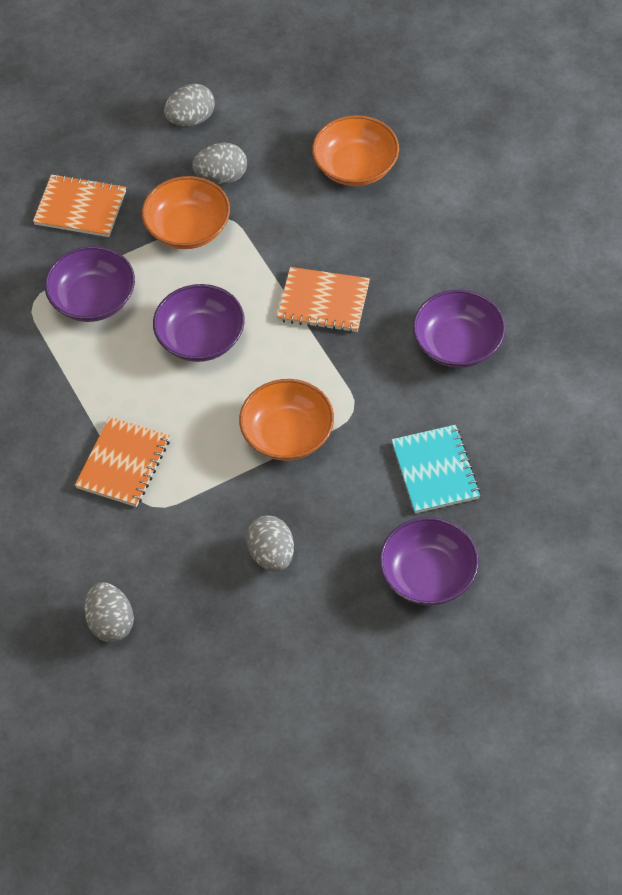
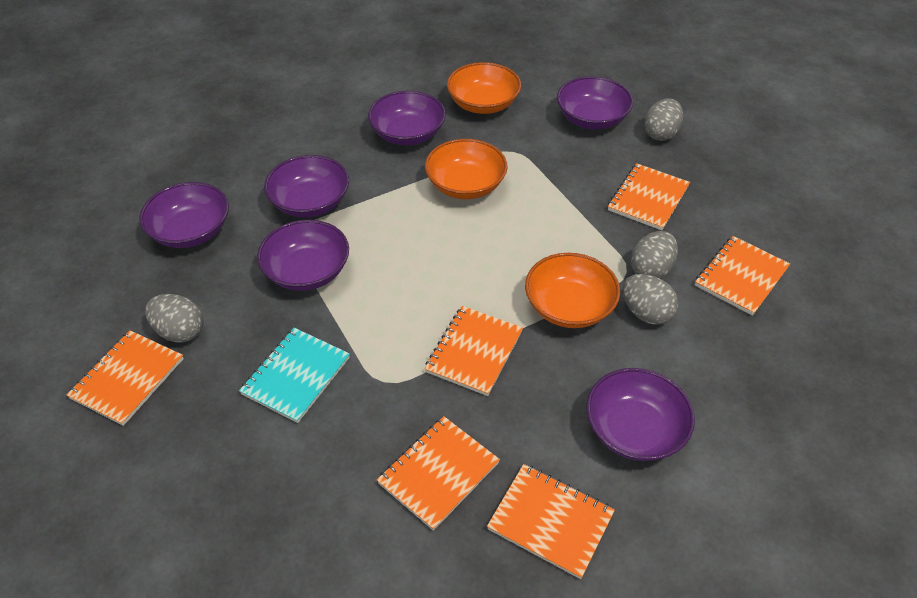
orange notebook: 3 -> 6
purple bowl: 4 -> 6

